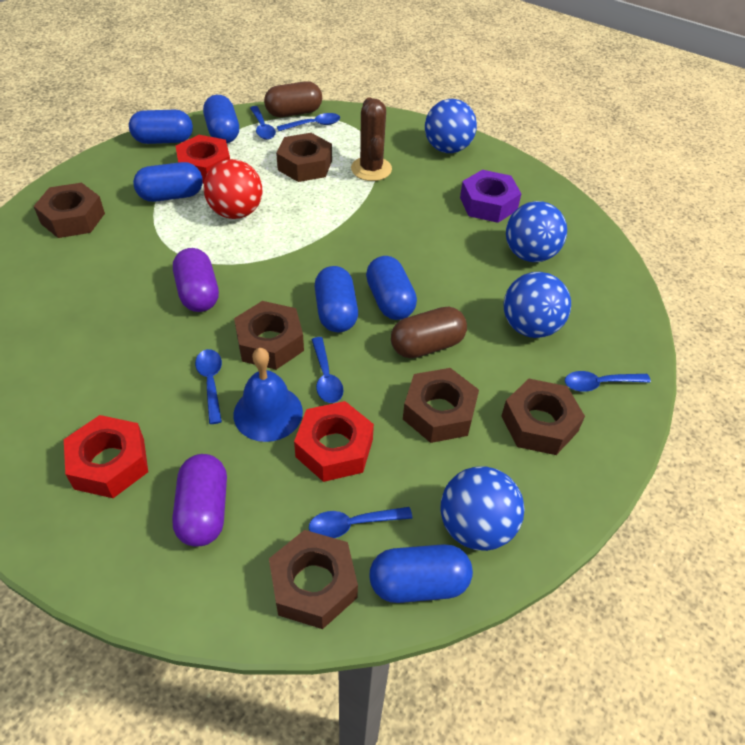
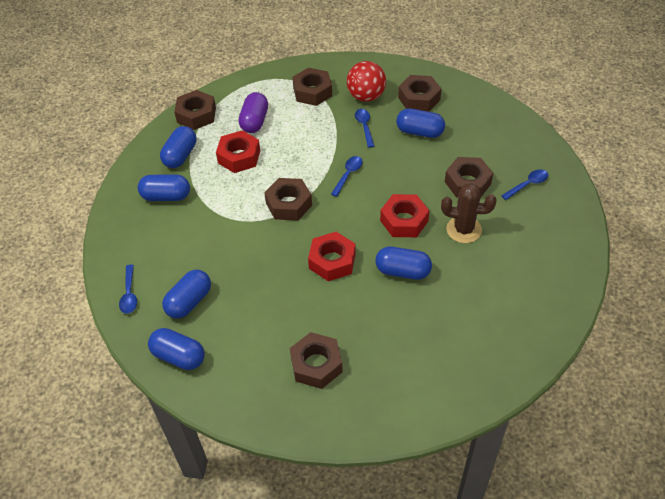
blue ball: 4 -> 0
blue bell: 1 -> 0
blue spoon: 6 -> 4
brown capsule: 2 -> 0
purple capsule: 2 -> 1
purple nut: 1 -> 0

